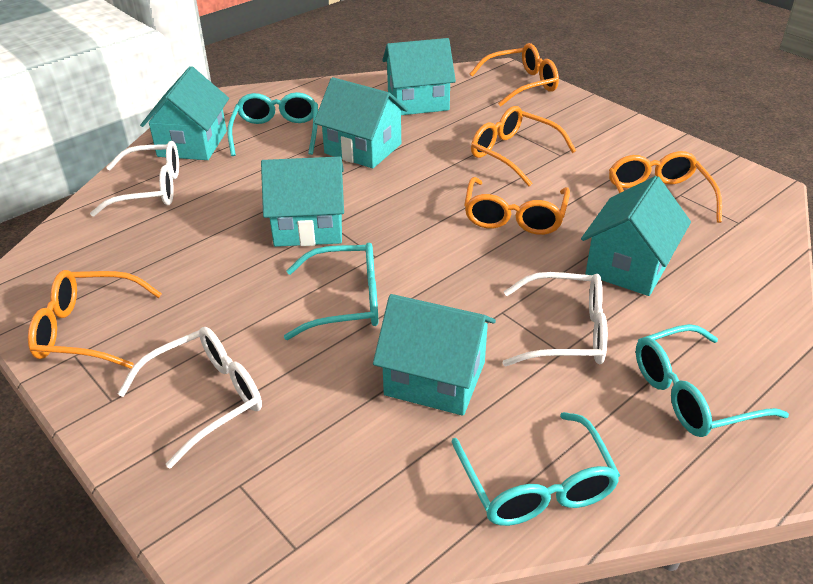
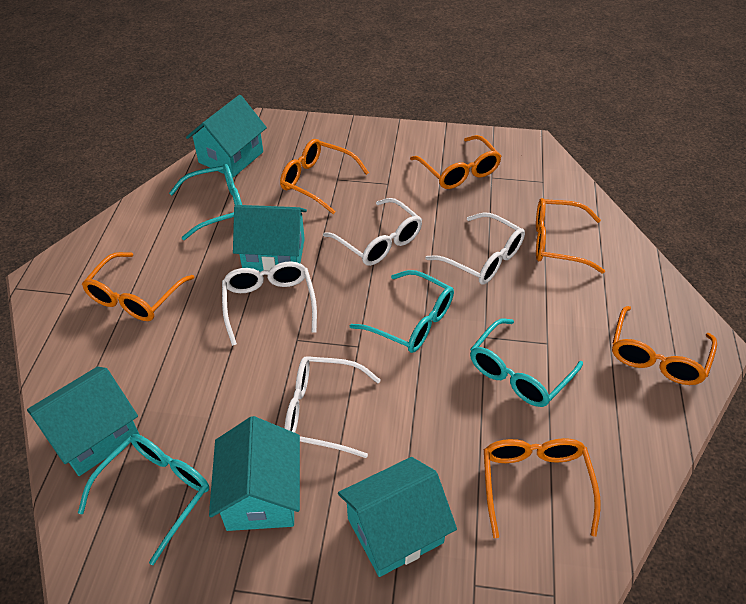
orange glasses: 5 -> 6
turquoise house: 6 -> 5
white glasses: 3 -> 4

